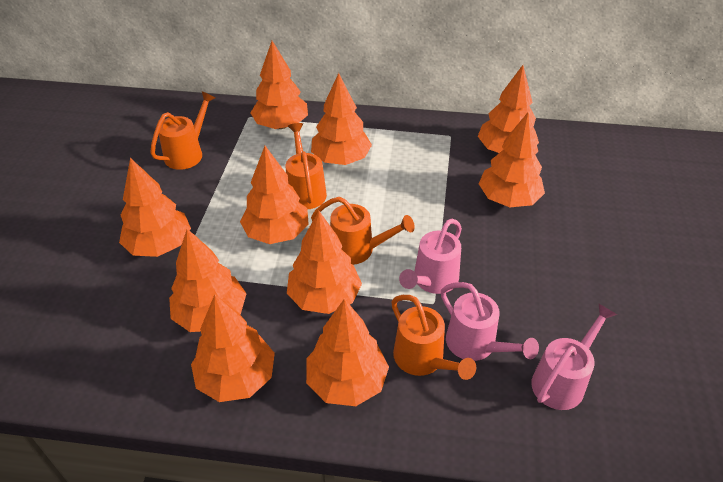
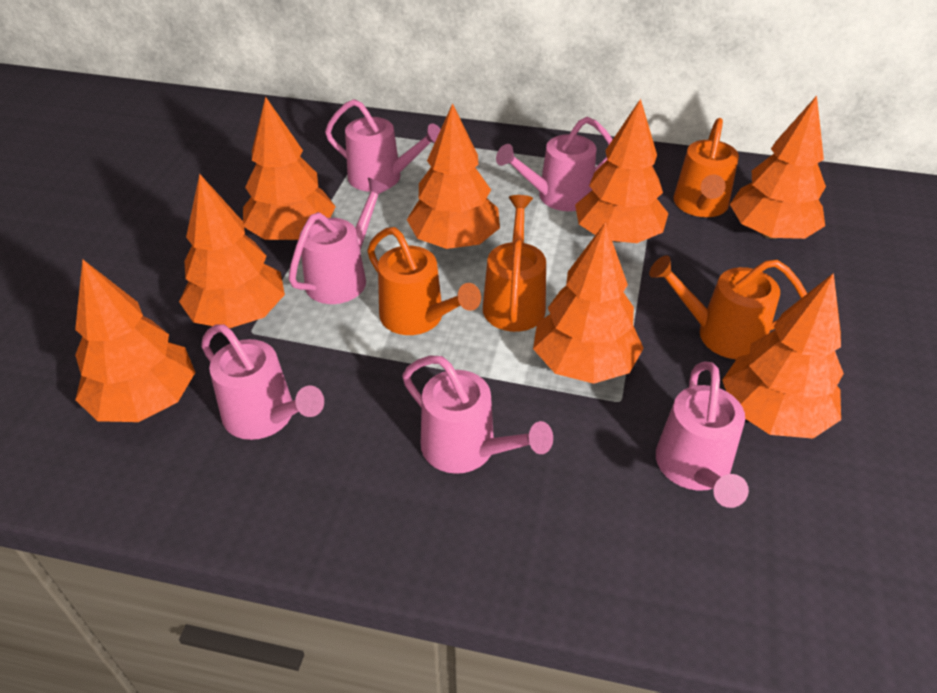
orange tree: 10 -> 8
pink watering can: 3 -> 6

